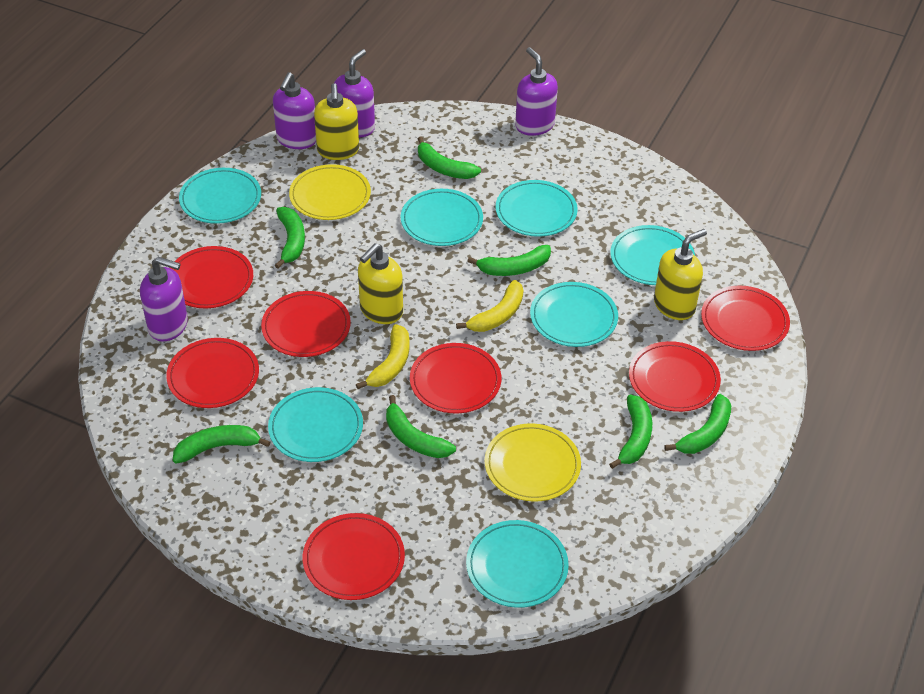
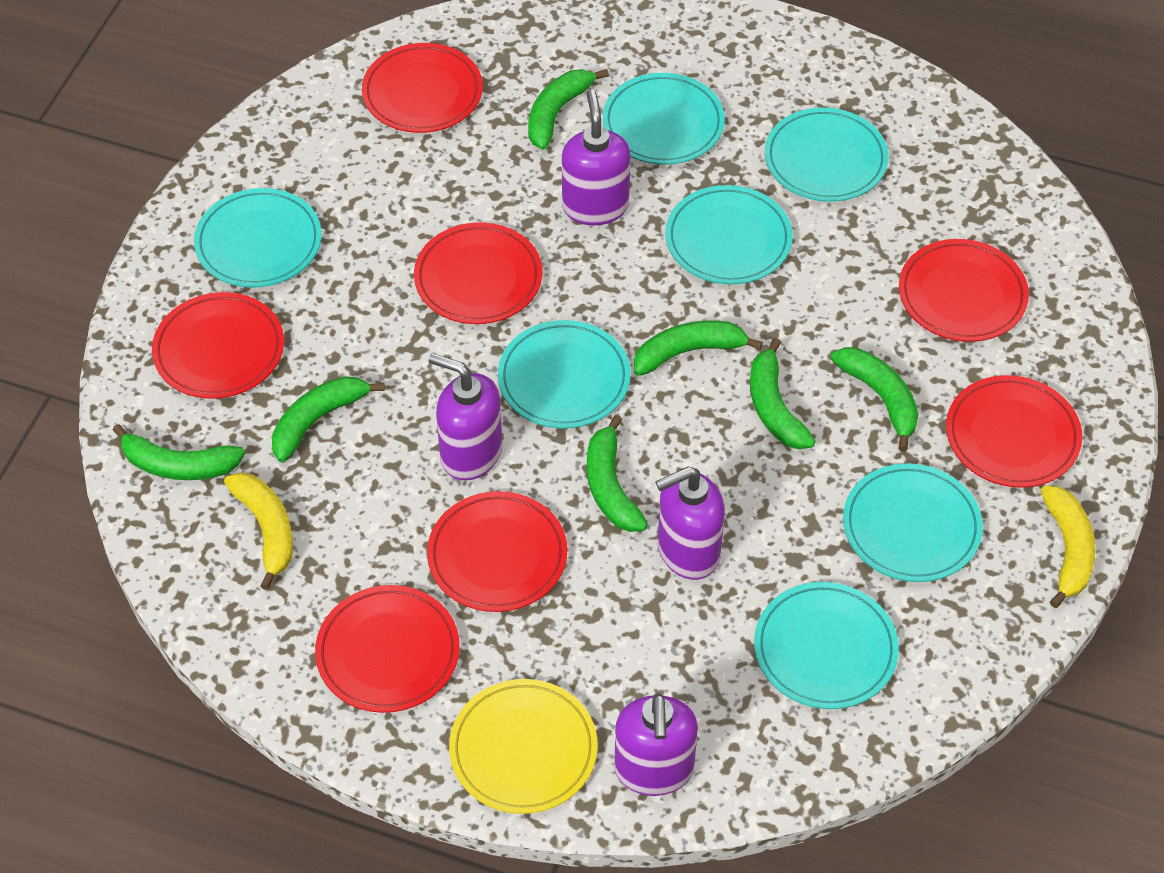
yellow plate: 2 -> 1
yellow soap dispenser: 3 -> 0

